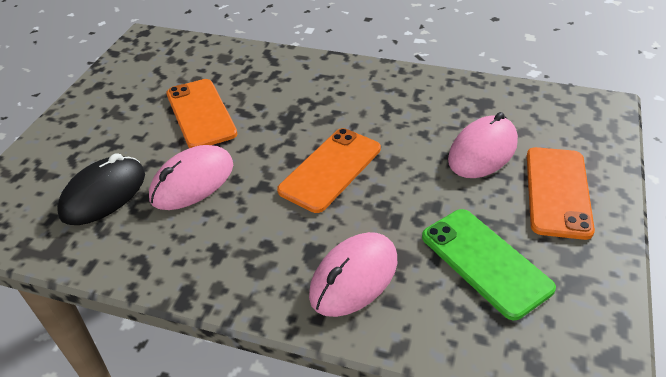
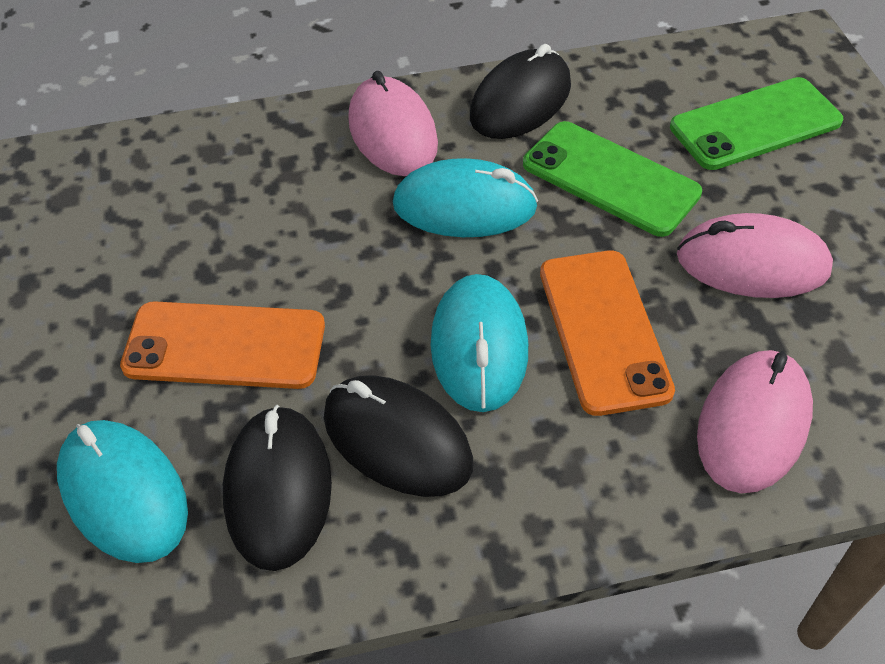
black mouse: 1 -> 3
green phone: 1 -> 2
orange phone: 3 -> 2
turquoise mouse: 0 -> 3

